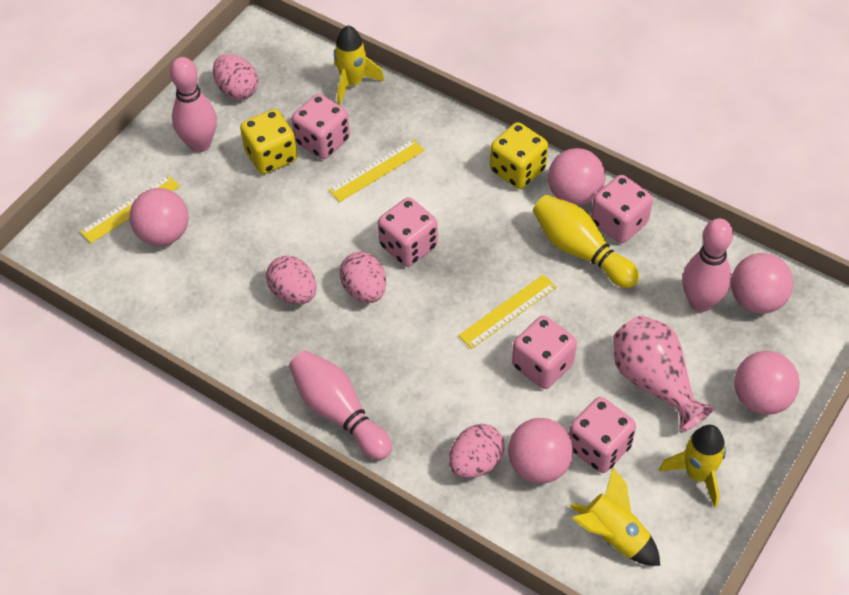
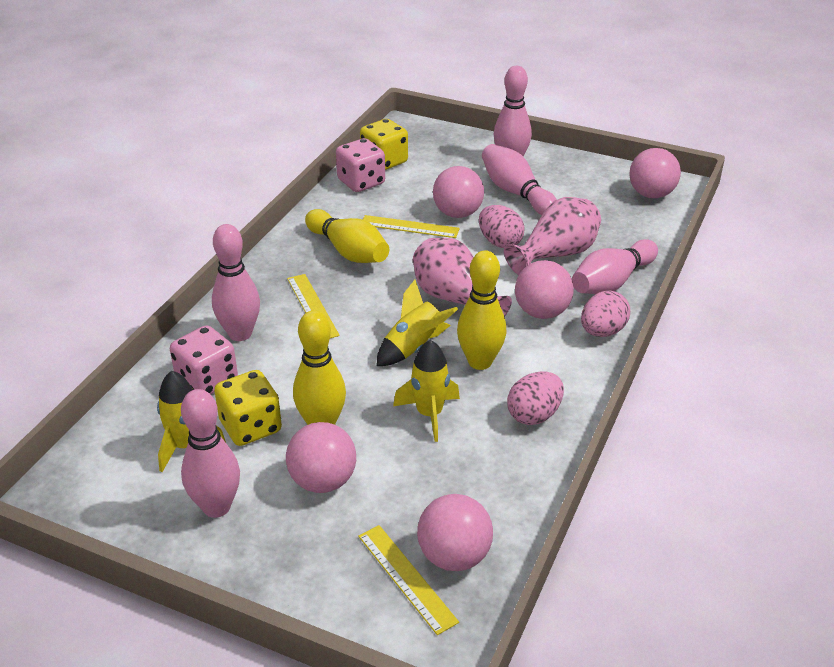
pink bowling pin: 3 -> 5
pink dice: 5 -> 2
pink egg: 4 -> 3
pink vase: 1 -> 2
yellow bowling pin: 1 -> 3

